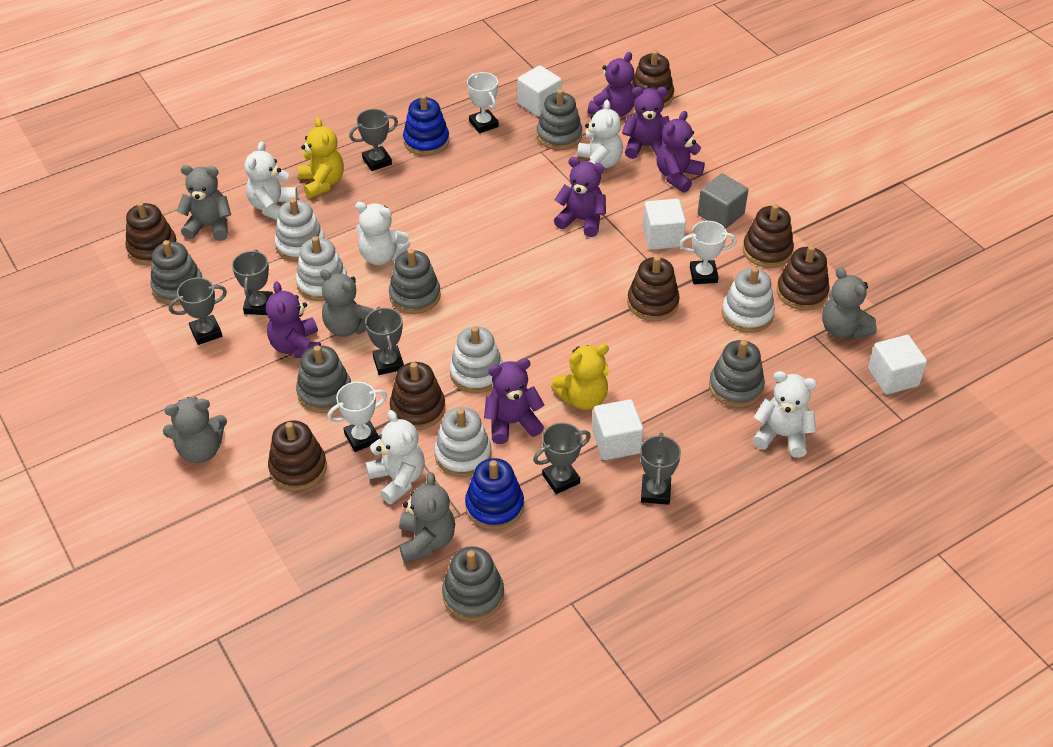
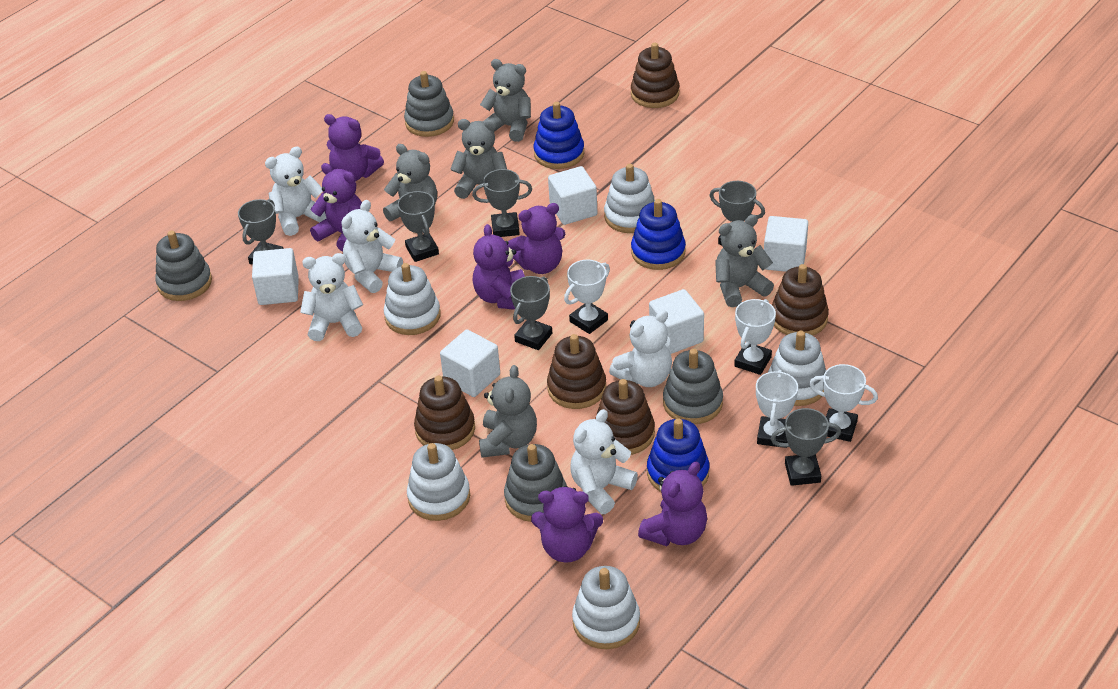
blue stacking toy: 2 -> 3
brown stacking toy: 7 -> 5
grey cube: 1 -> 0
grey stacking toy: 6 -> 4
white cube: 4 -> 5
white trophy: 3 -> 4
yellow teddy bear: 2 -> 0

